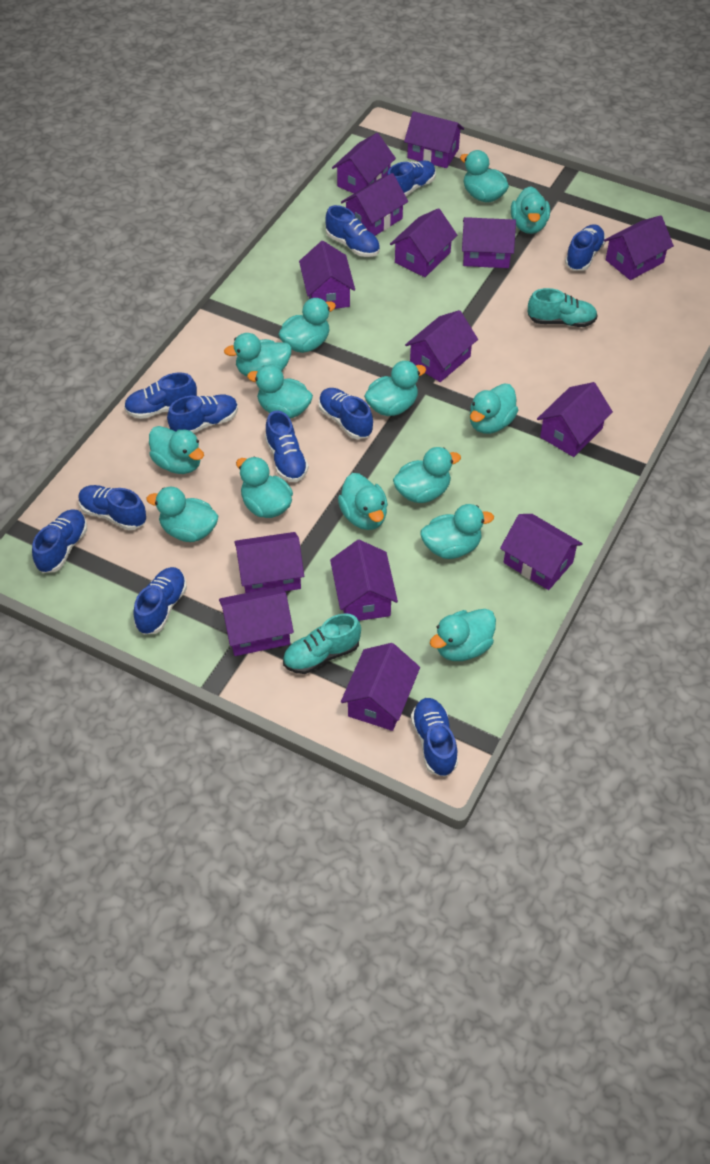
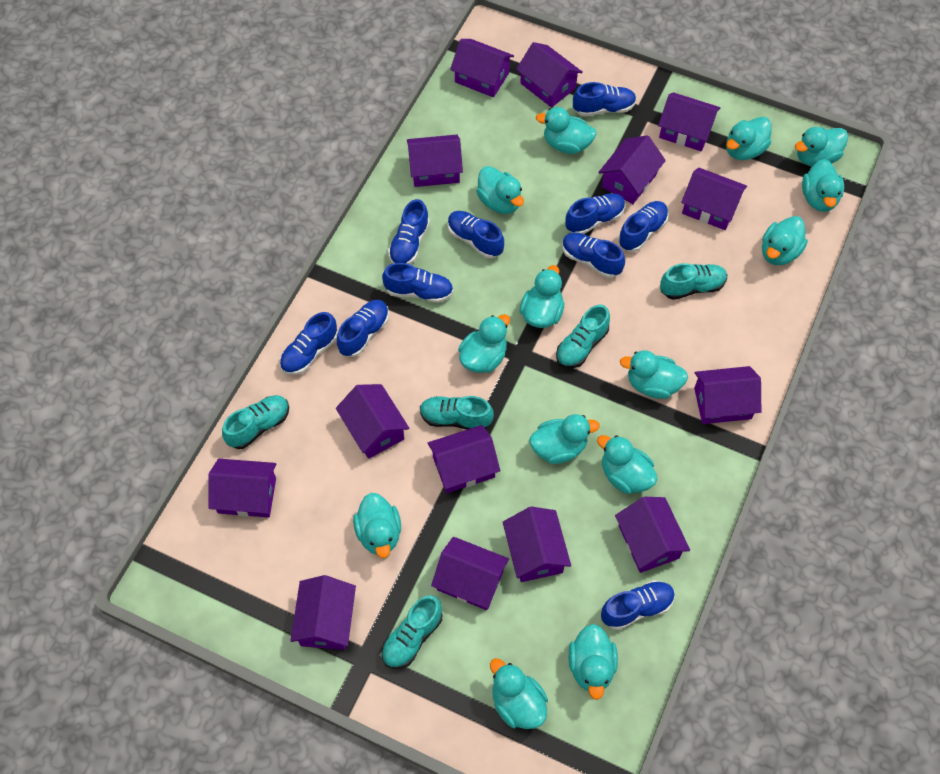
blue shoe: 11 -> 10
turquoise shoe: 2 -> 5

